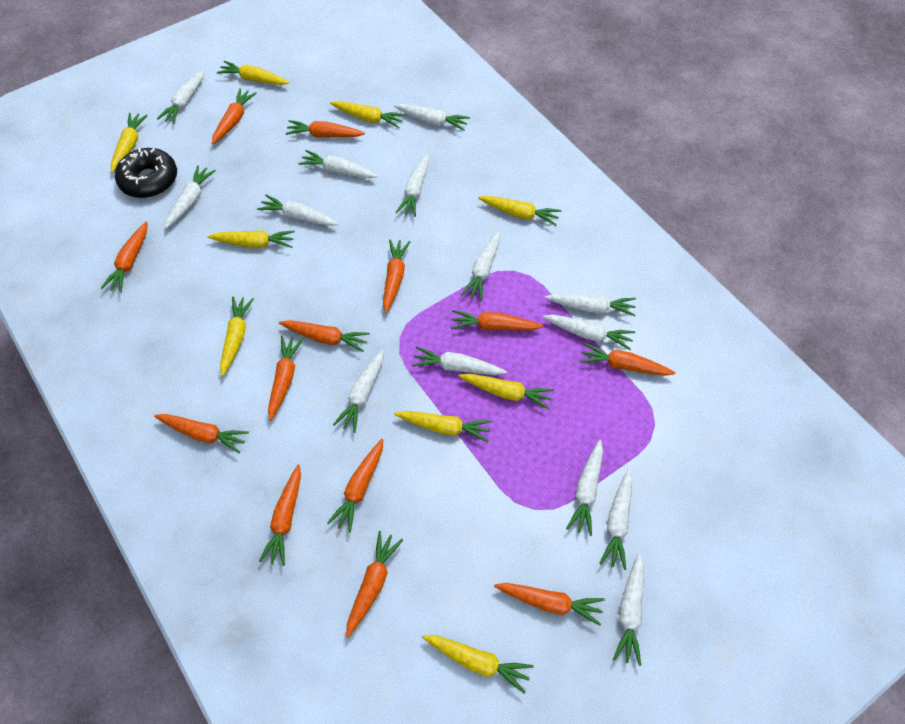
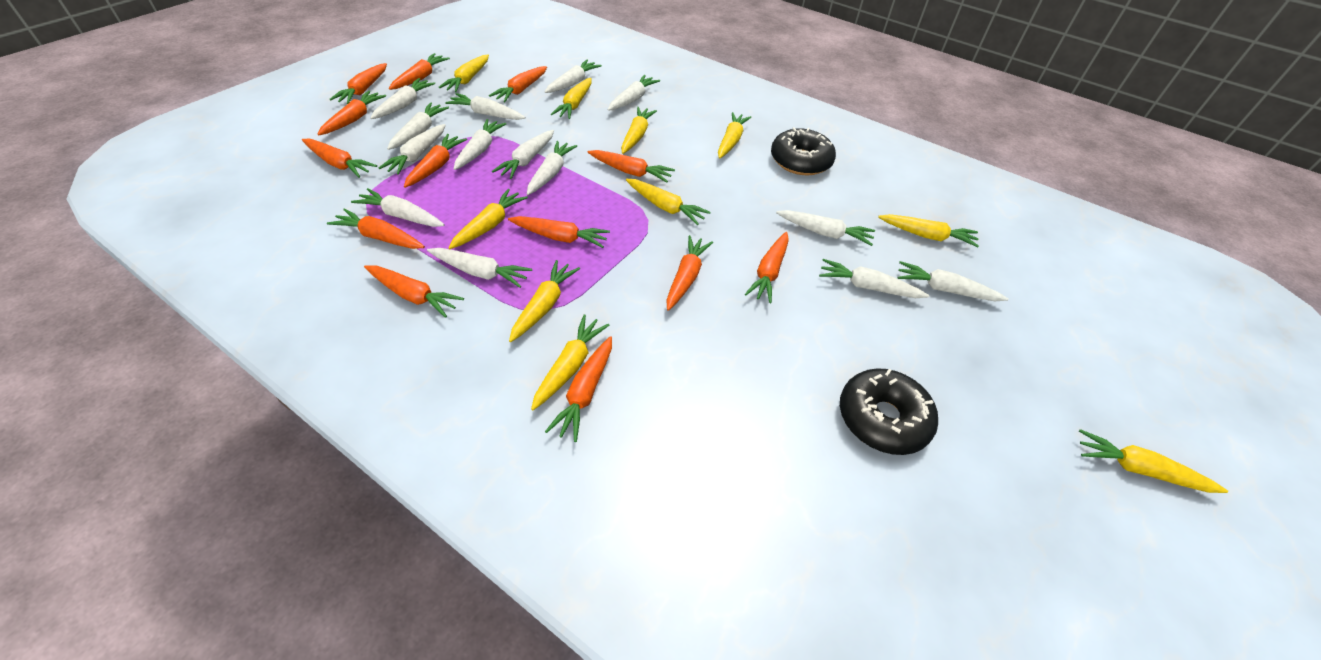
black donut: 1 -> 2
yellow carrot: 9 -> 10

